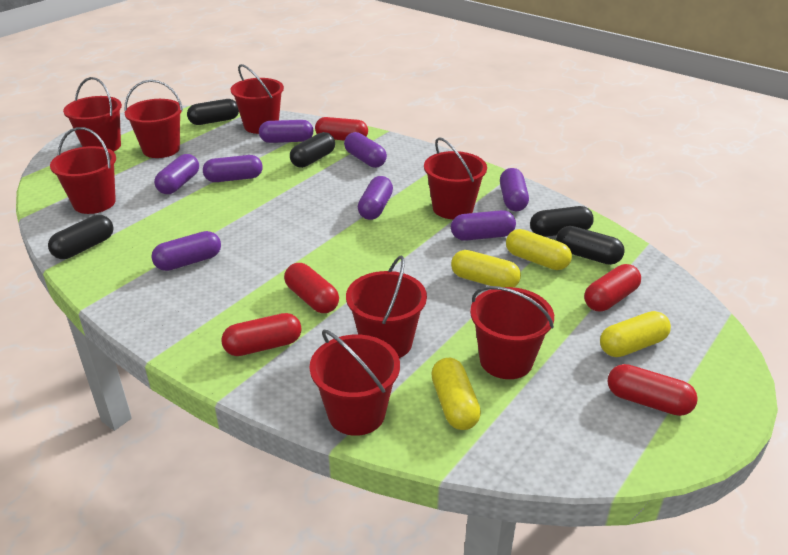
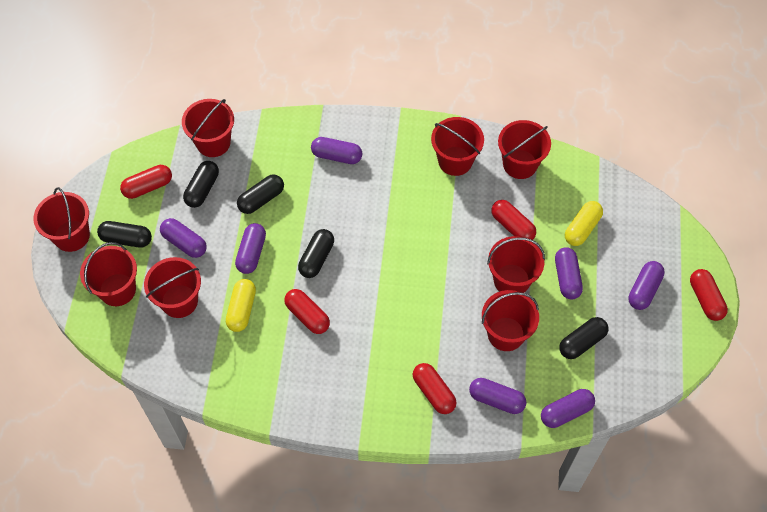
purple capsule: 8 -> 7
yellow capsule: 4 -> 2

